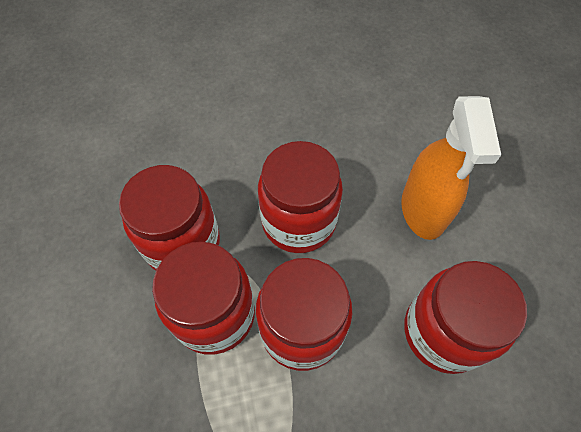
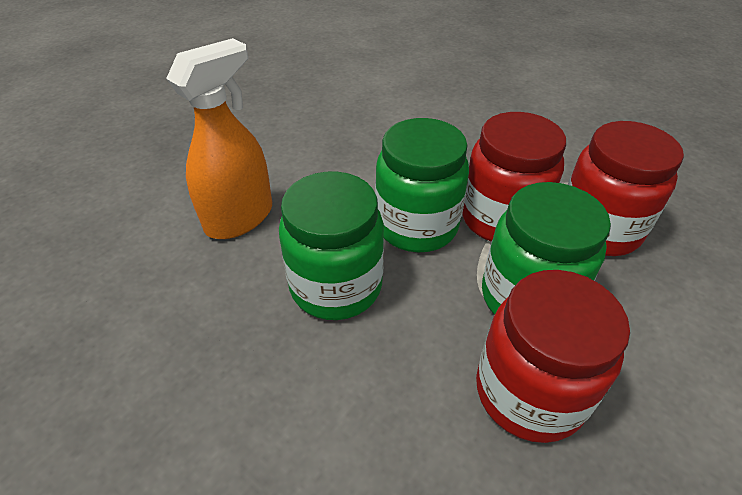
green jar: 0 -> 3
red jar: 5 -> 3

